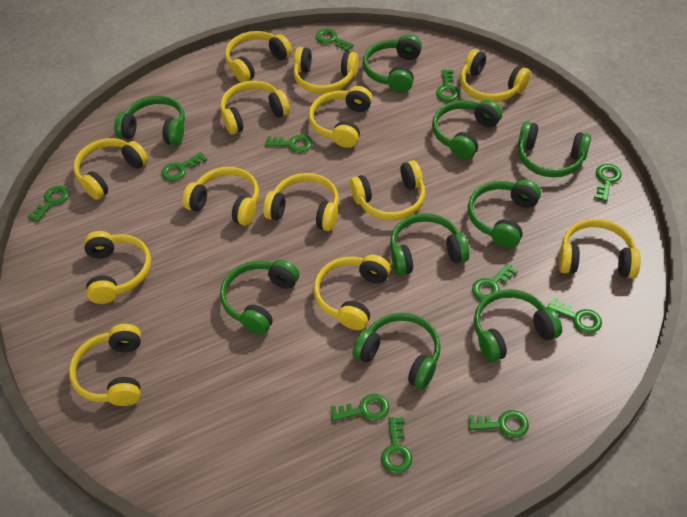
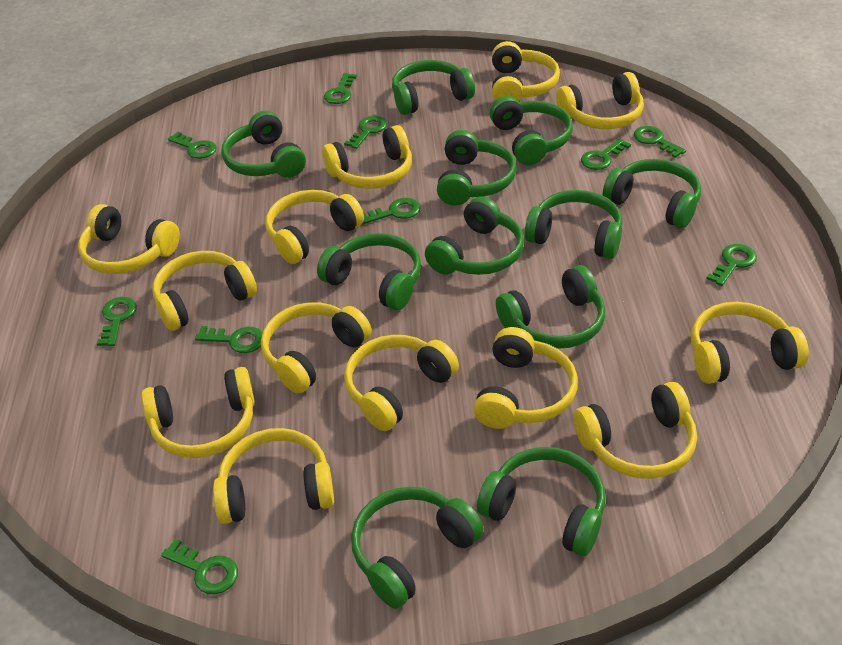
green headphones: 9 -> 11
green key: 11 -> 10

